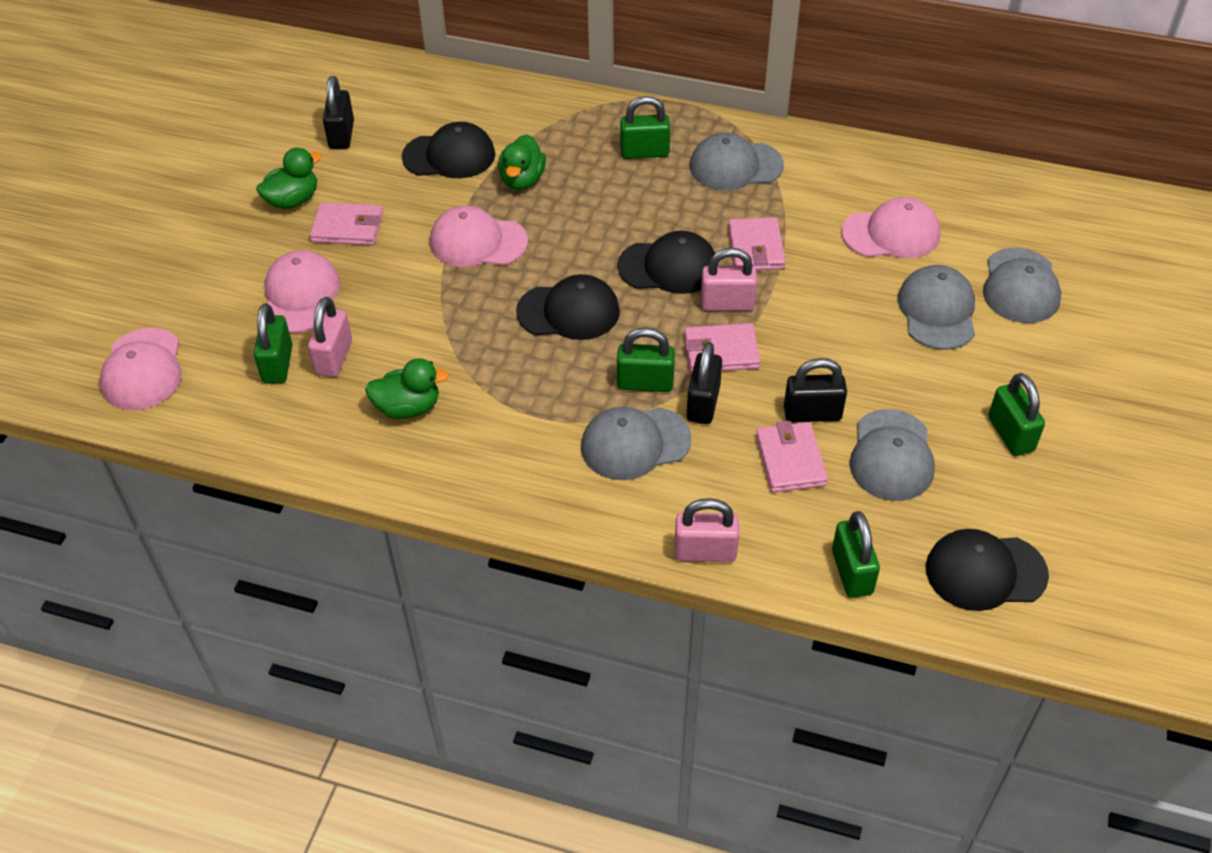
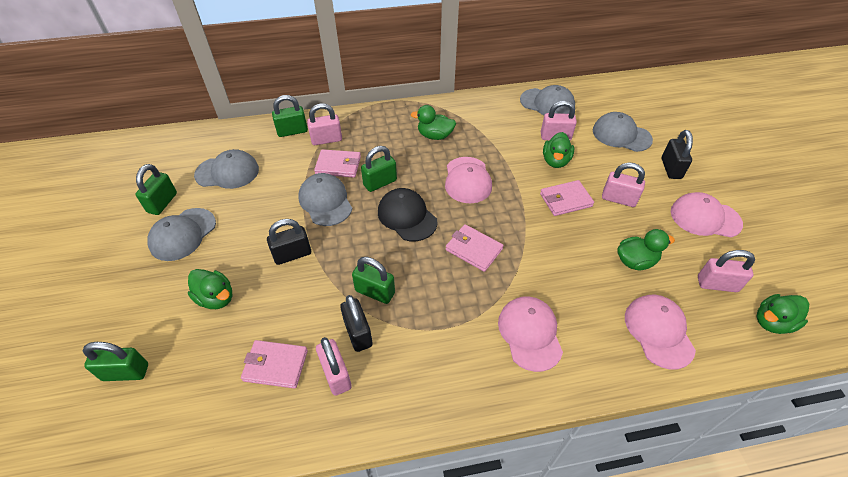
black cap: 4 -> 1
green duck: 3 -> 5
pink padlock: 3 -> 5

